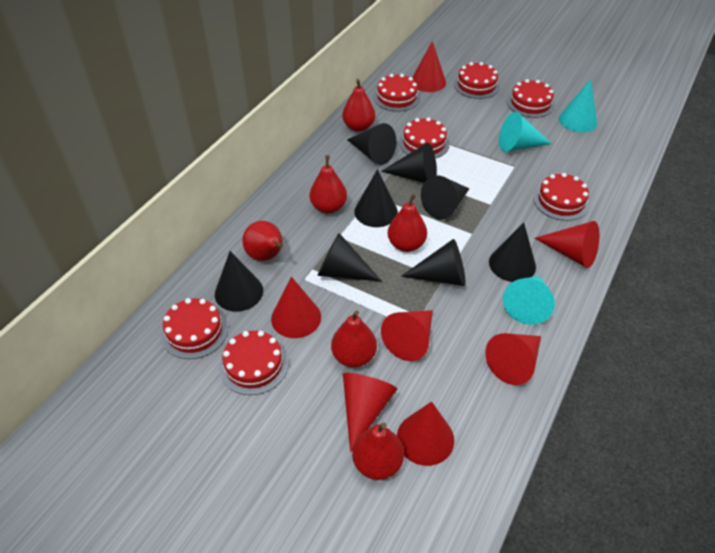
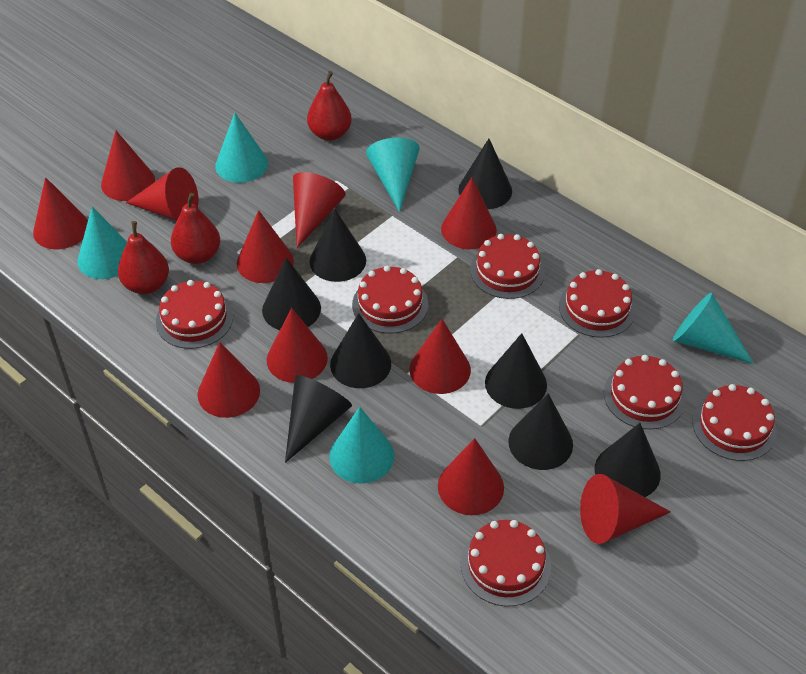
red cone: 7 -> 11
red pear: 6 -> 3
turquoise cone: 3 -> 5

